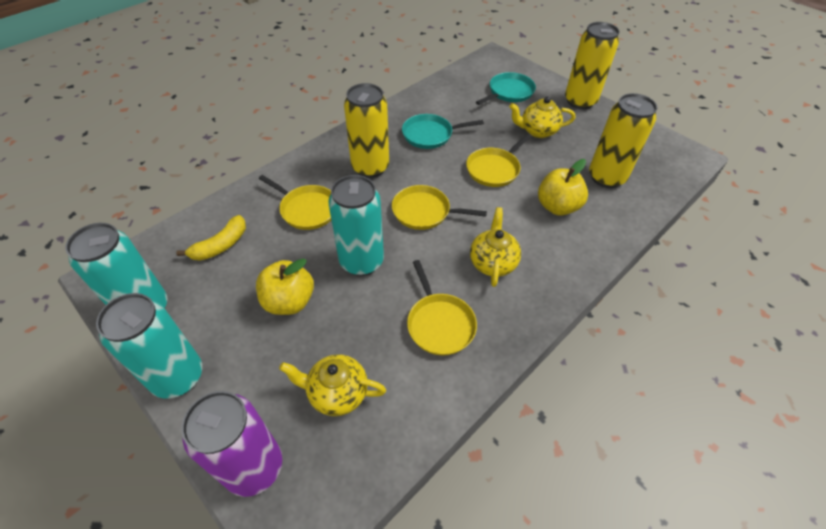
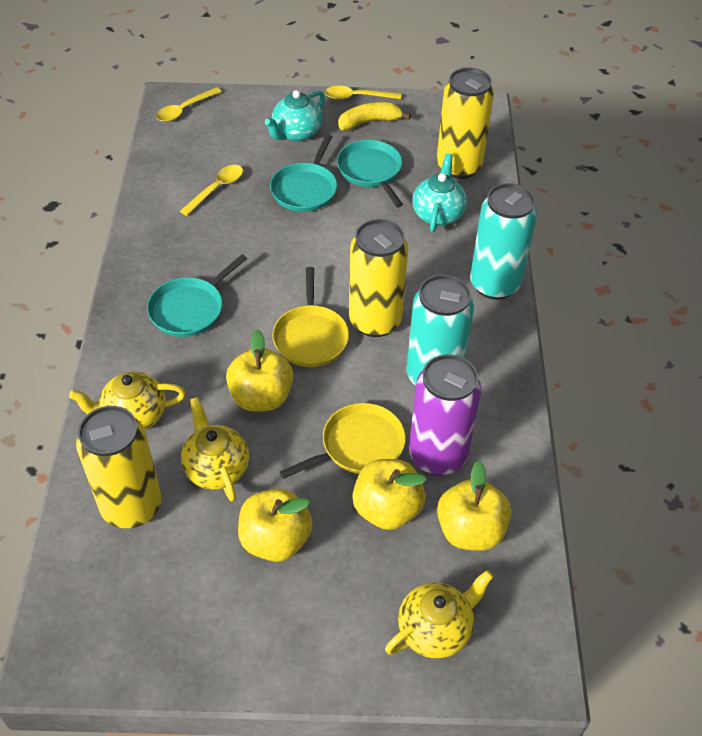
turquoise can: 3 -> 2
turquoise pan: 2 -> 3
turquoise teapot: 0 -> 2
yellow apple: 2 -> 4
yellow pan: 4 -> 2
yellow spoon: 0 -> 3

